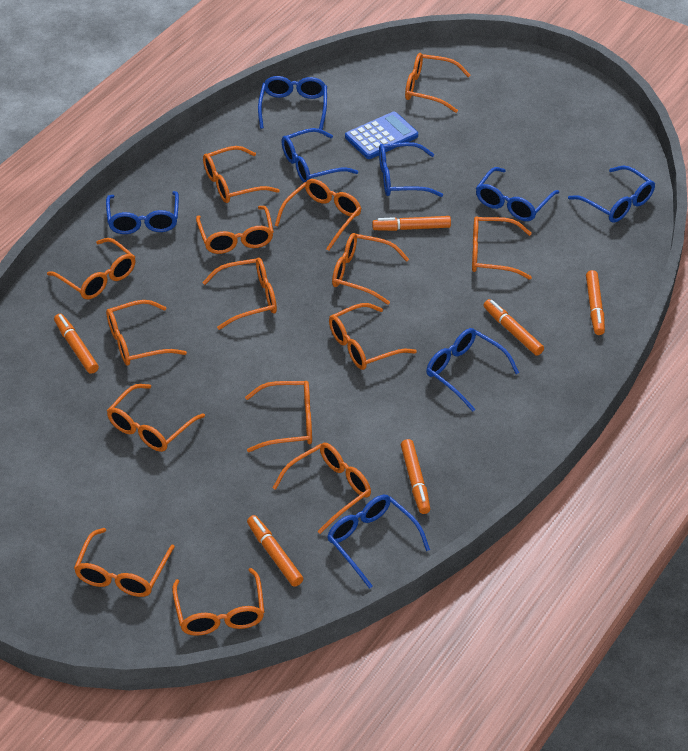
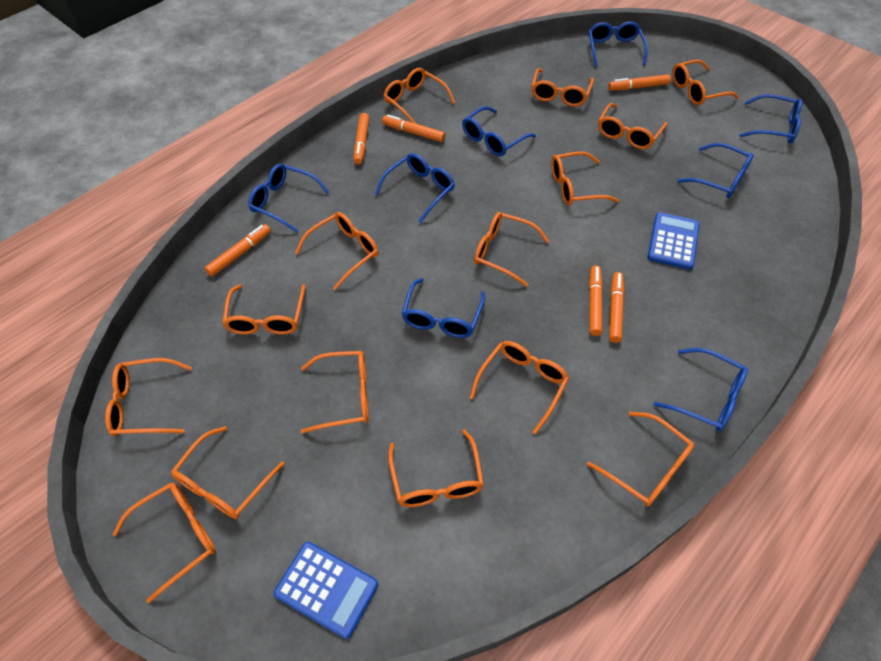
blue calculator: 1 -> 2

